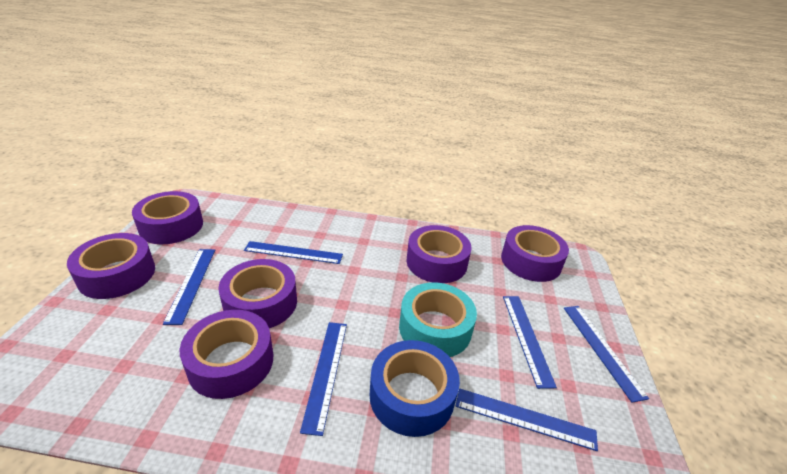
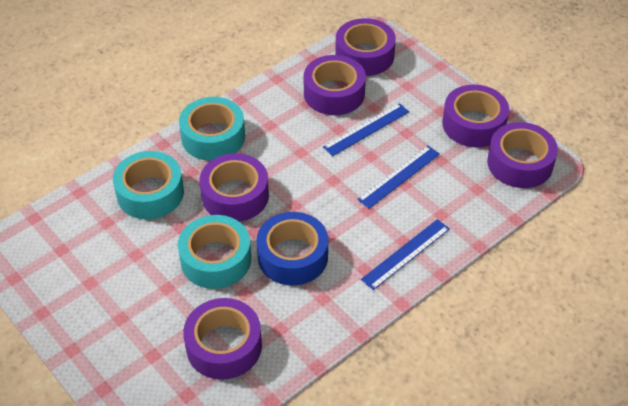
blue ruler: 6 -> 3
turquoise tape: 1 -> 3

